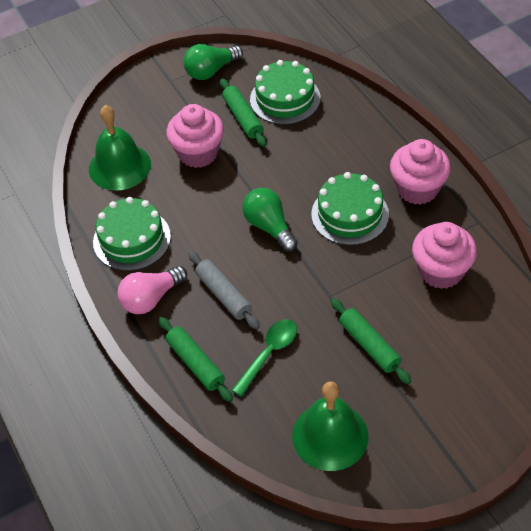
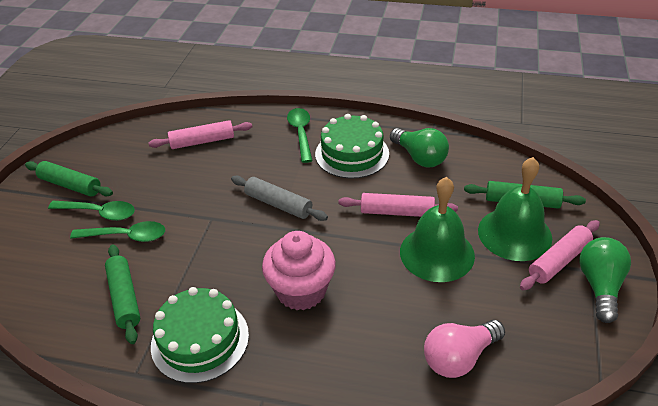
green cake: 3 -> 2
green spoon: 1 -> 3
pink cupcake: 3 -> 1
pink rolling pin: 0 -> 3

